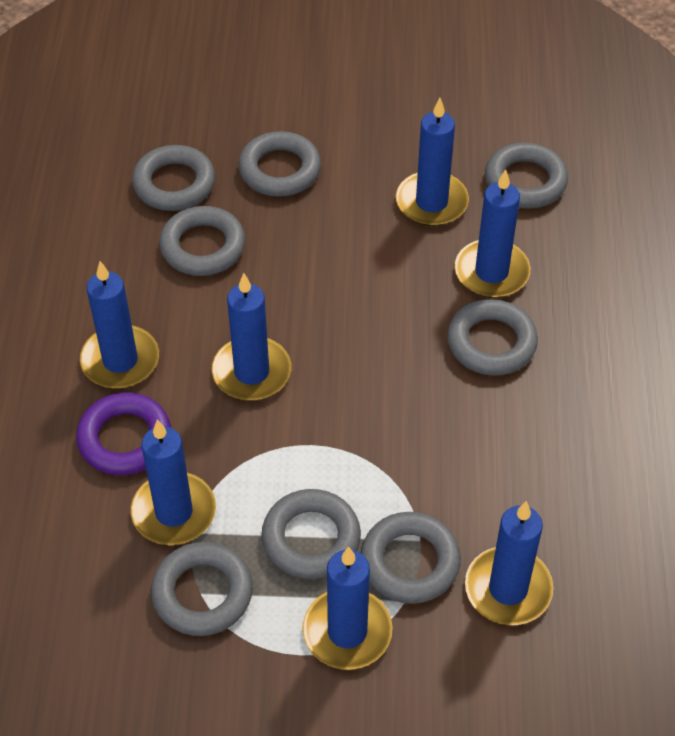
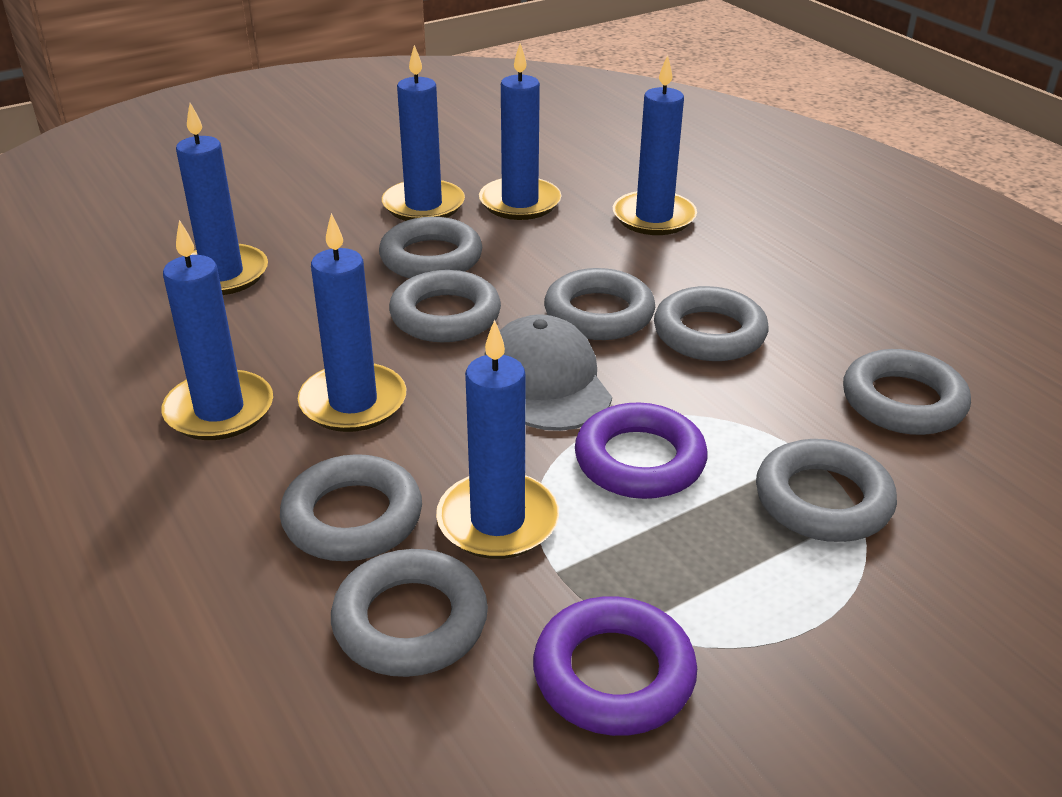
grey cap: 0 -> 1
purple ring: 1 -> 2

